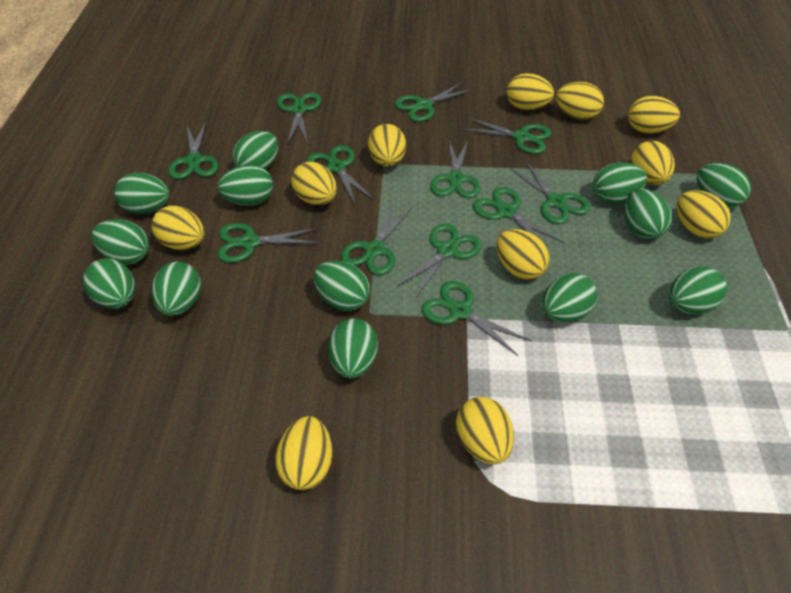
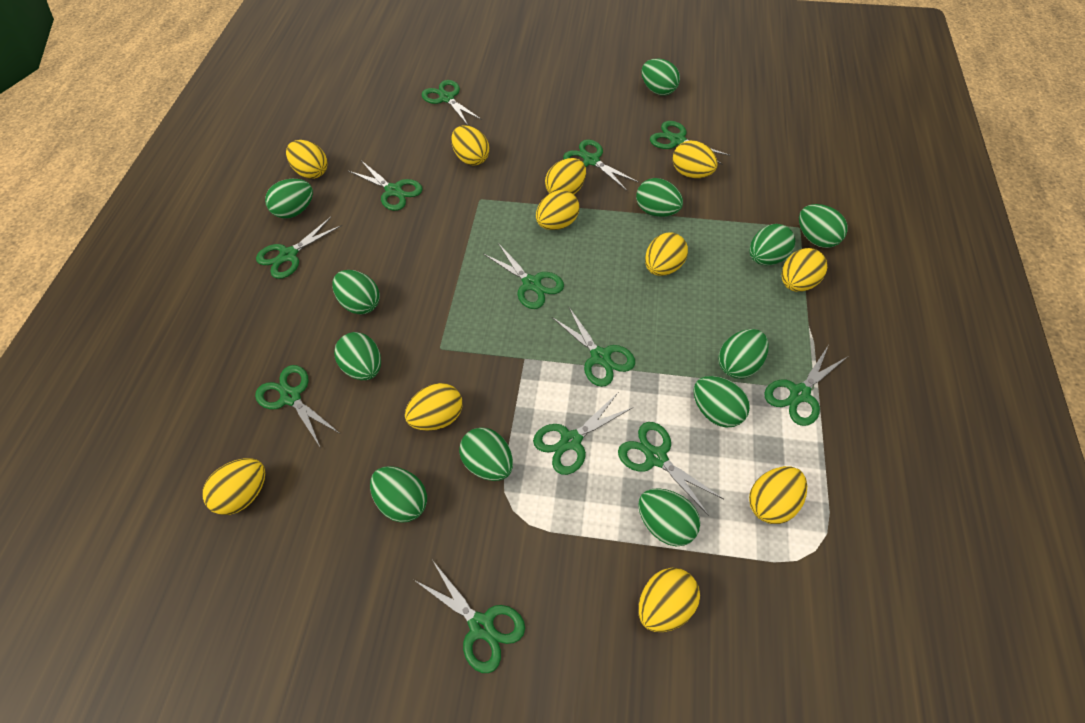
green egg: 13 -> 12

